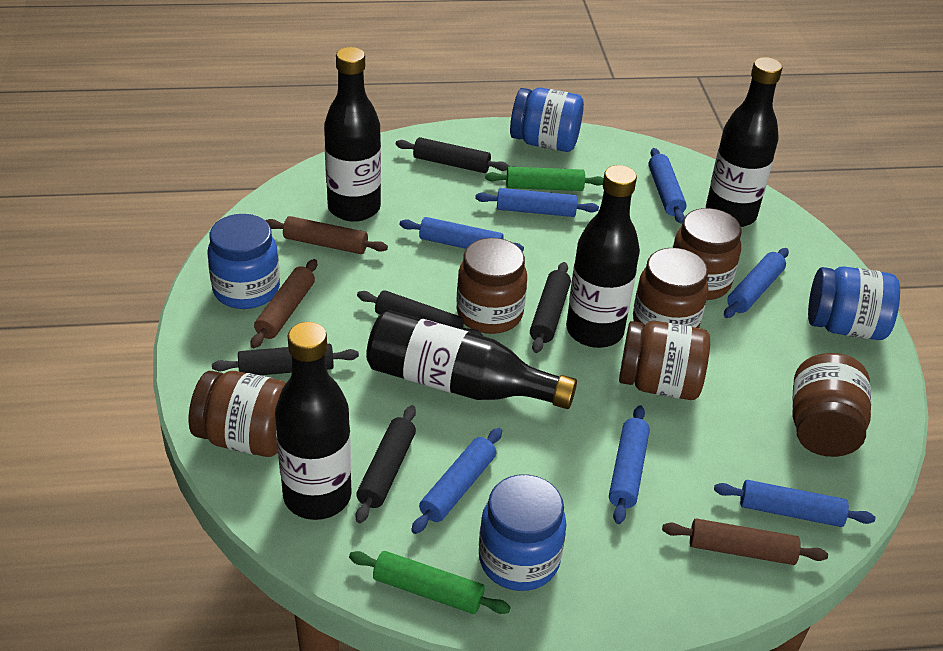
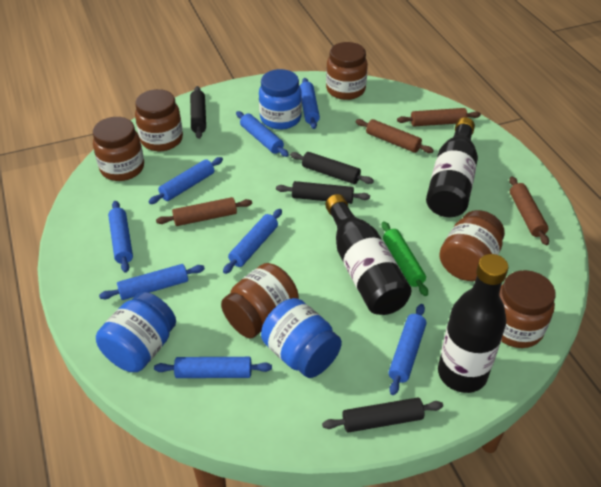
black bottle: 5 -> 3
black rolling pin: 5 -> 4
blue jar: 4 -> 3
blue rolling pin: 7 -> 8
brown rolling pin: 3 -> 4
green rolling pin: 2 -> 1

